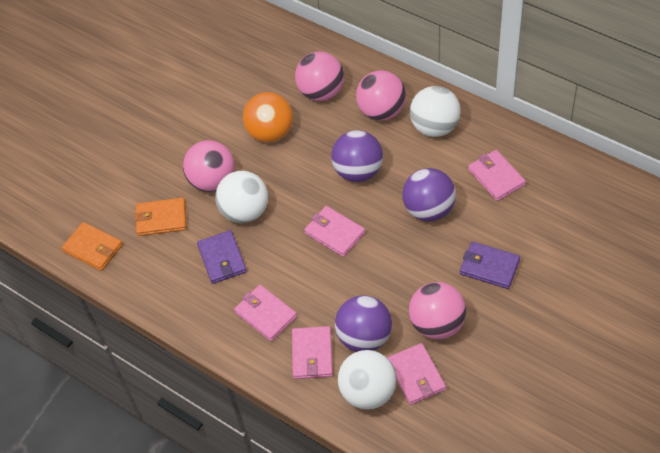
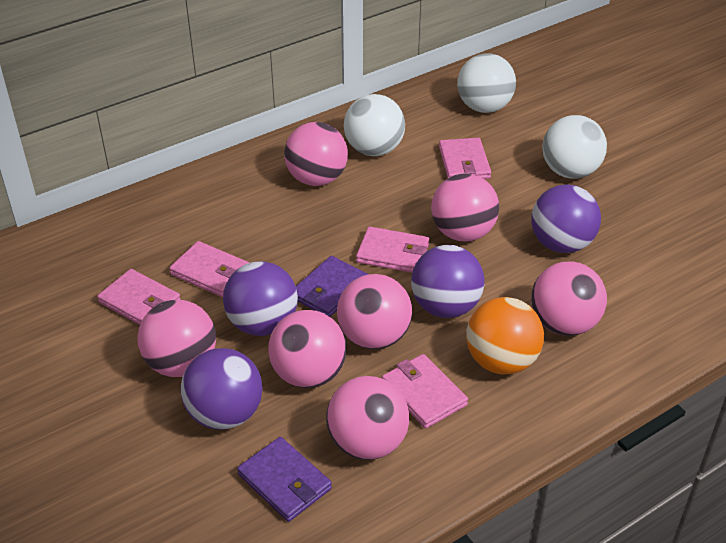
orange wallet: 2 -> 0
pink ball: 4 -> 7
purple ball: 3 -> 4

